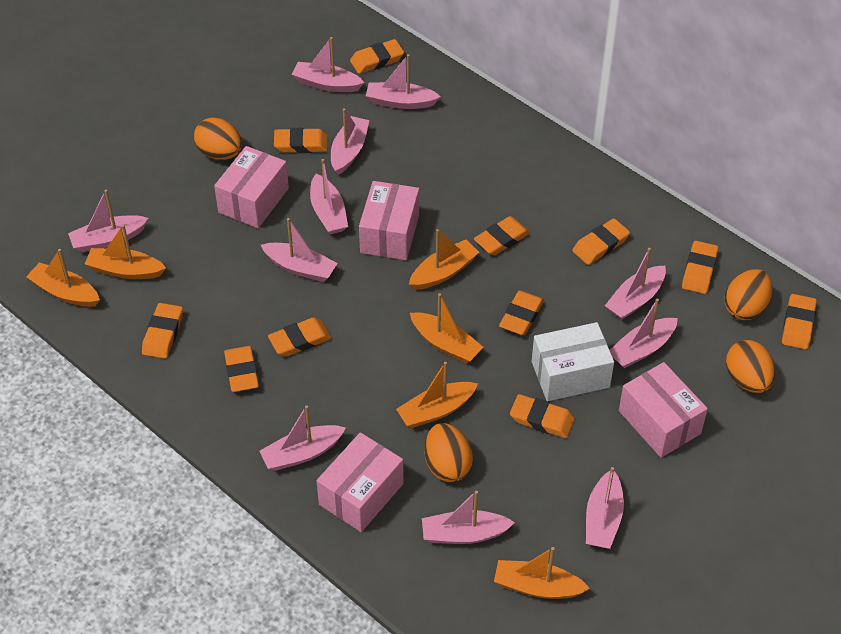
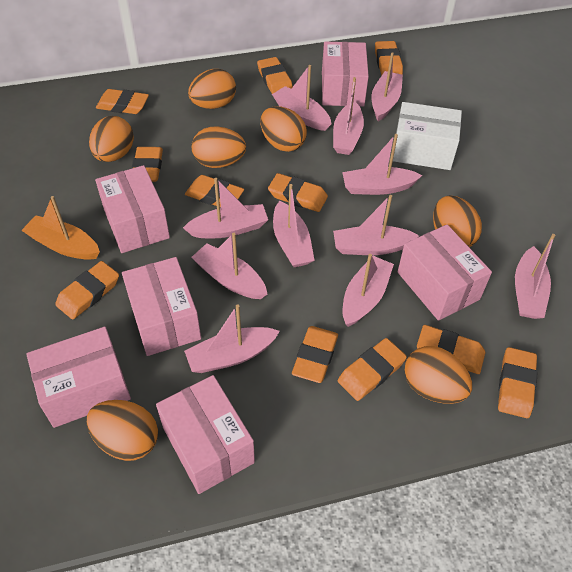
orange boat: 6 -> 1
orange egg: 4 -> 7
pink box: 4 -> 6

